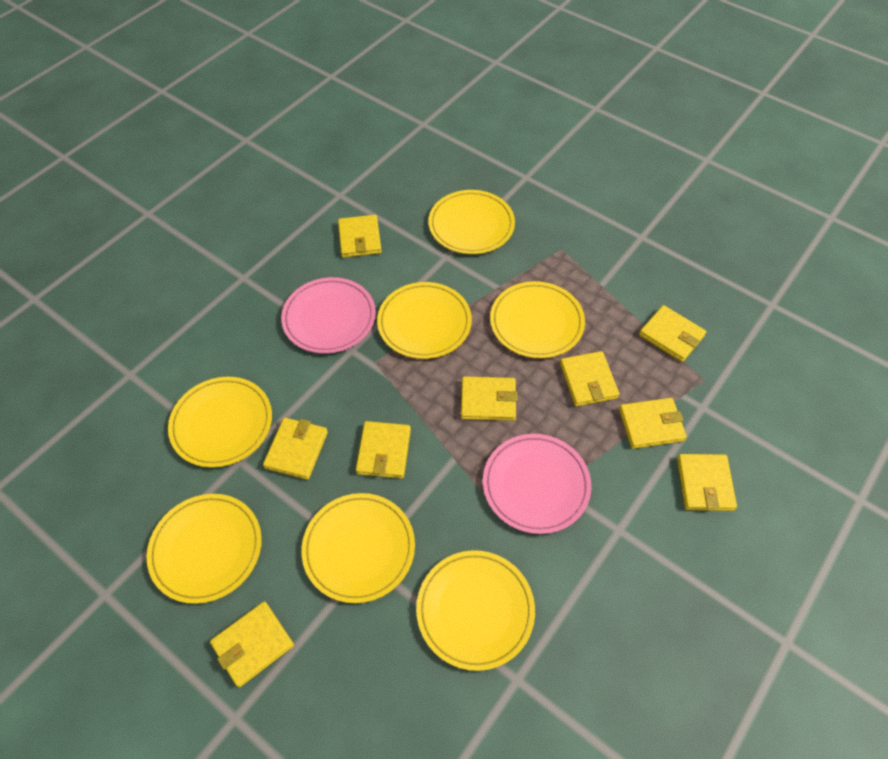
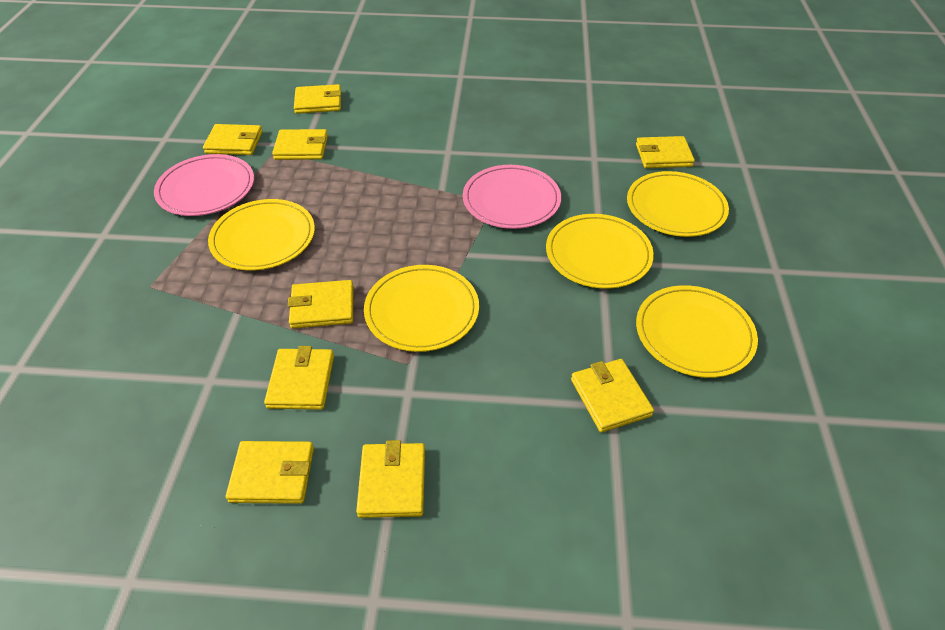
yellow plate: 7 -> 5

